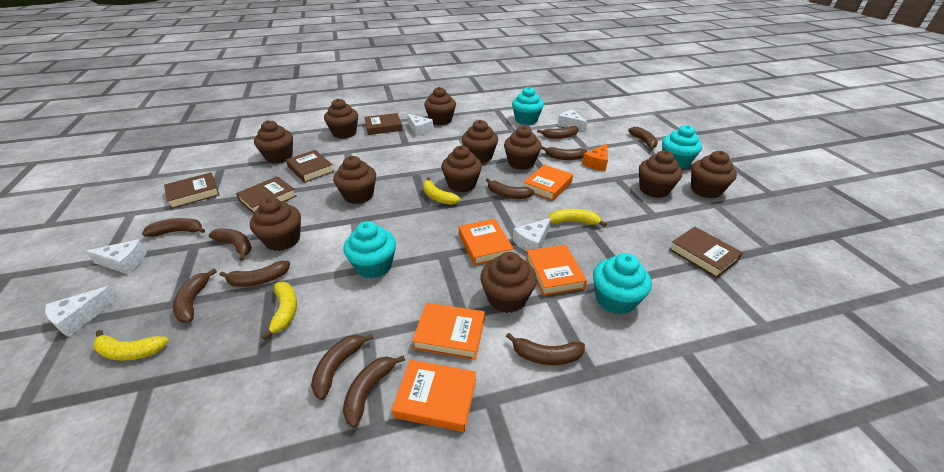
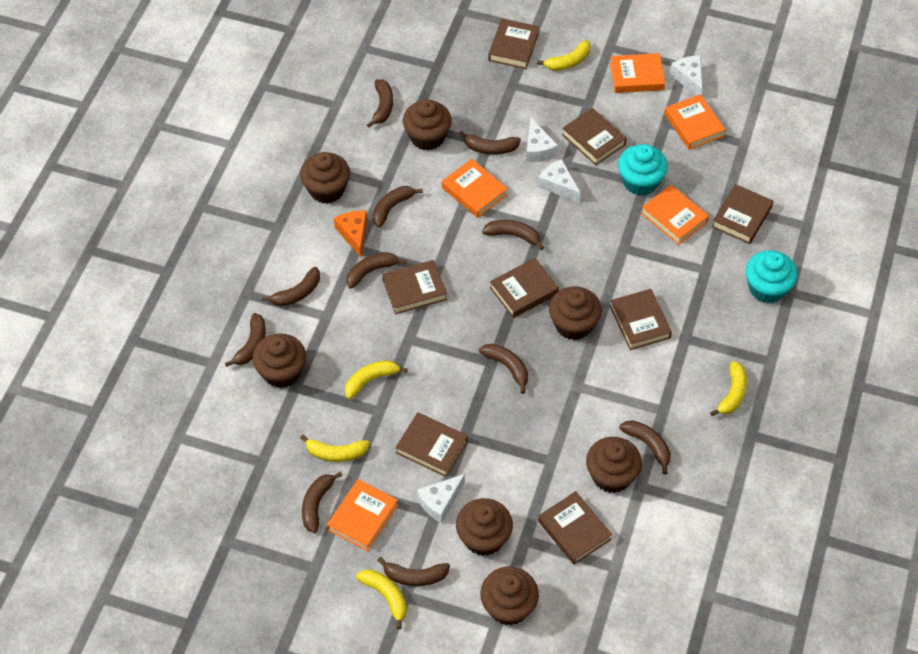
brown book: 5 -> 8
brown cupcake: 11 -> 7
turquoise cupcake: 4 -> 2
white cheese: 5 -> 4
yellow banana: 4 -> 5

